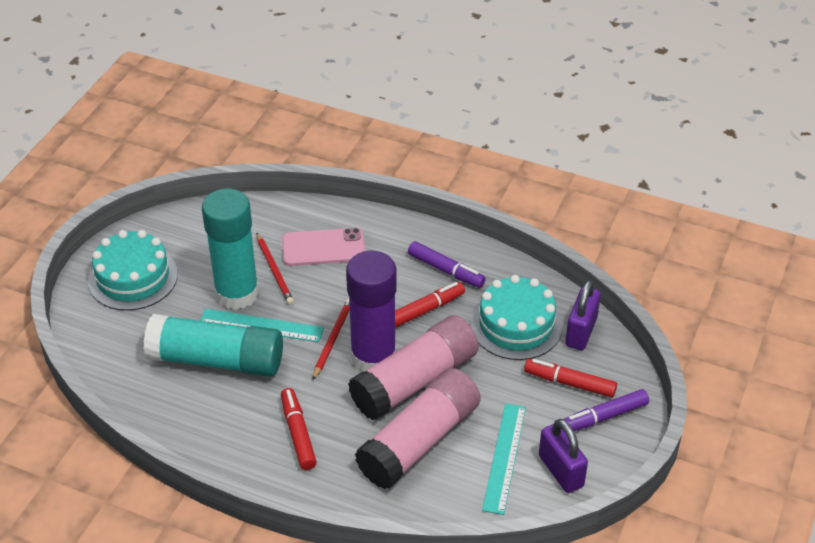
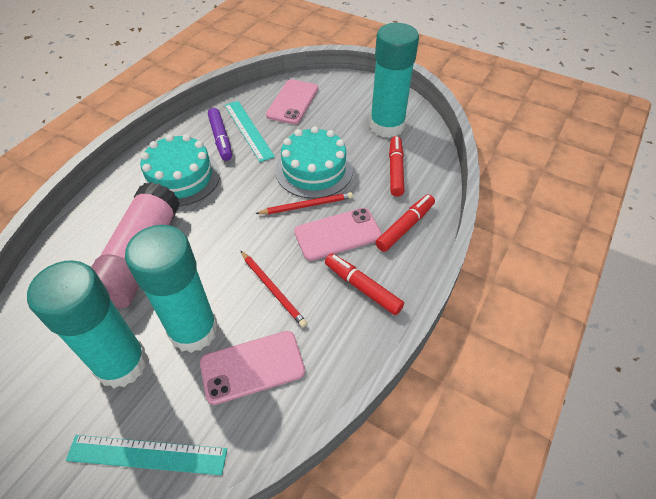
pink glue stick: 2 -> 1
pink phone: 1 -> 3
purple glue stick: 1 -> 0
purple marker: 2 -> 1
purple padlock: 2 -> 0
turquoise glue stick: 2 -> 3

